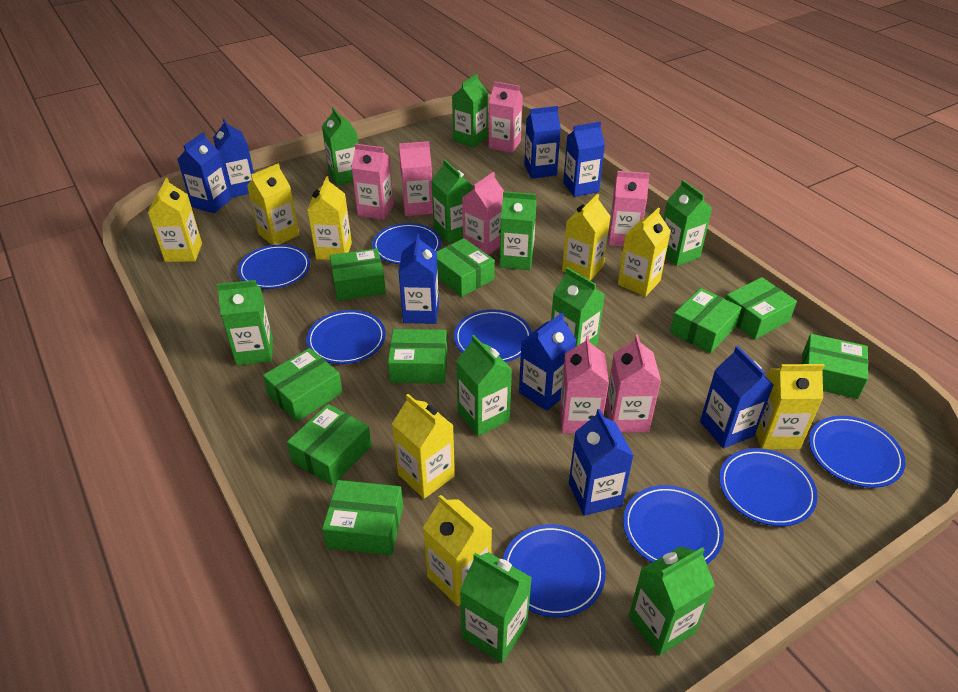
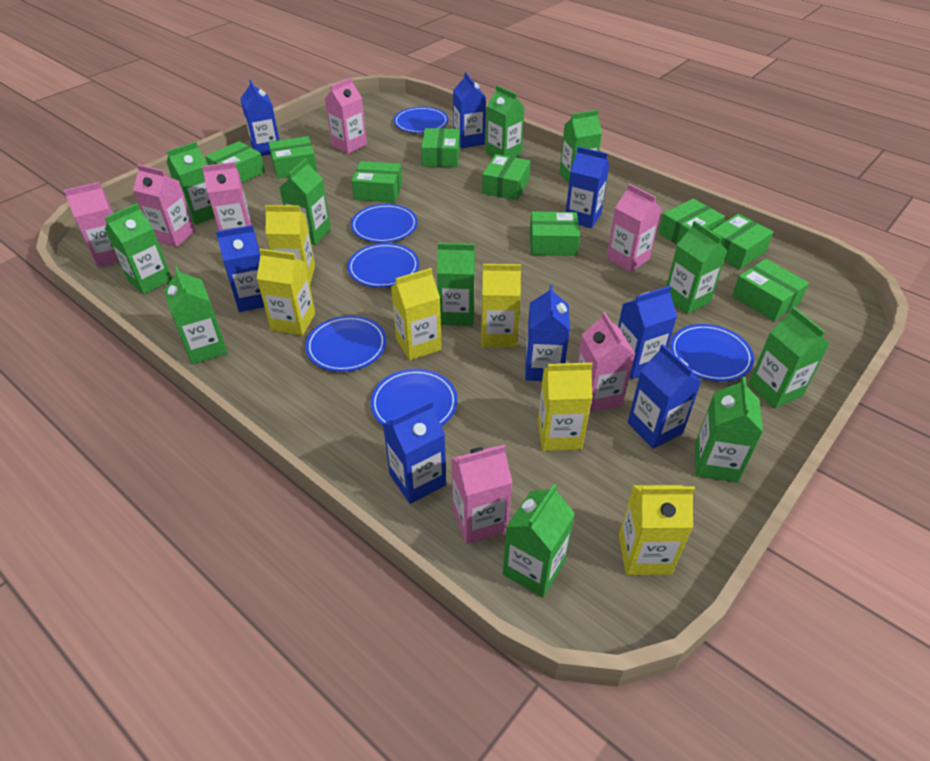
blue plate: 8 -> 6
green carton: 10 -> 11
yellow carton: 8 -> 6

